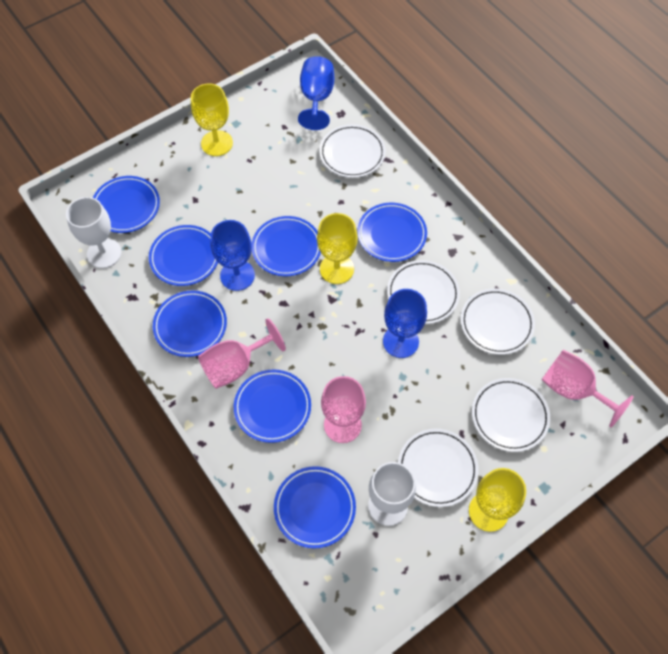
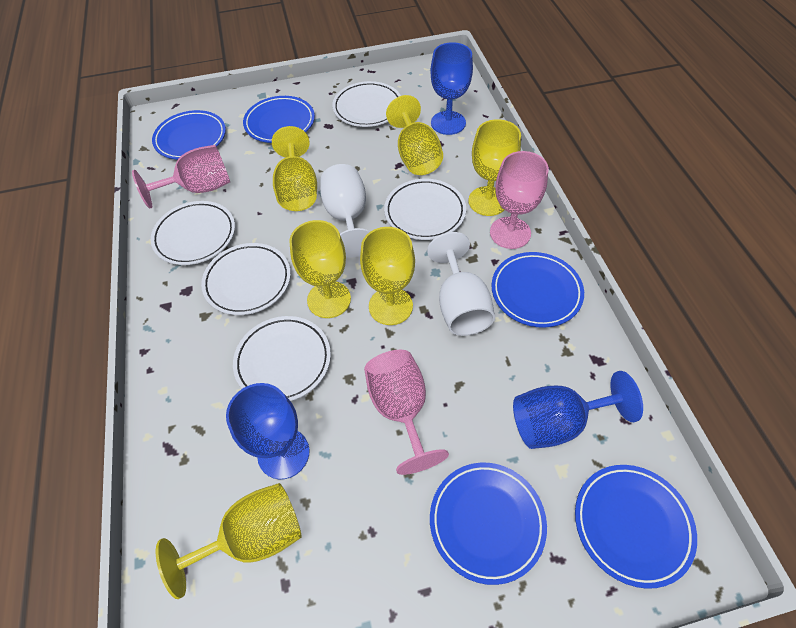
blue plate: 7 -> 5
yellow goblet: 3 -> 6

